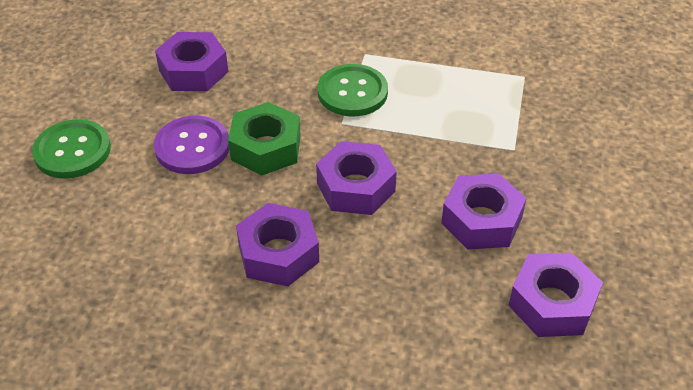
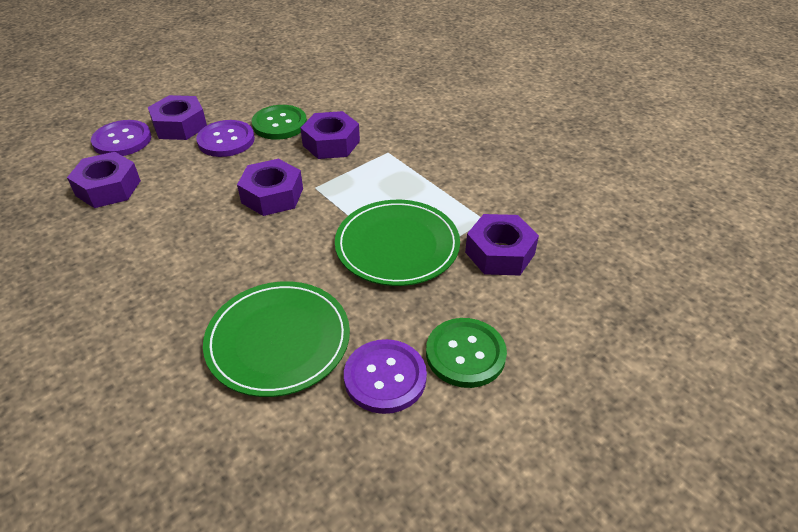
green nut: 1 -> 0
green plate: 0 -> 2
purple button: 1 -> 3

